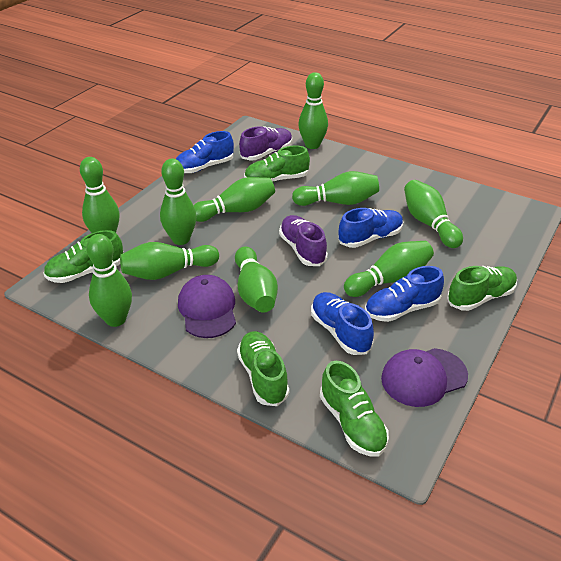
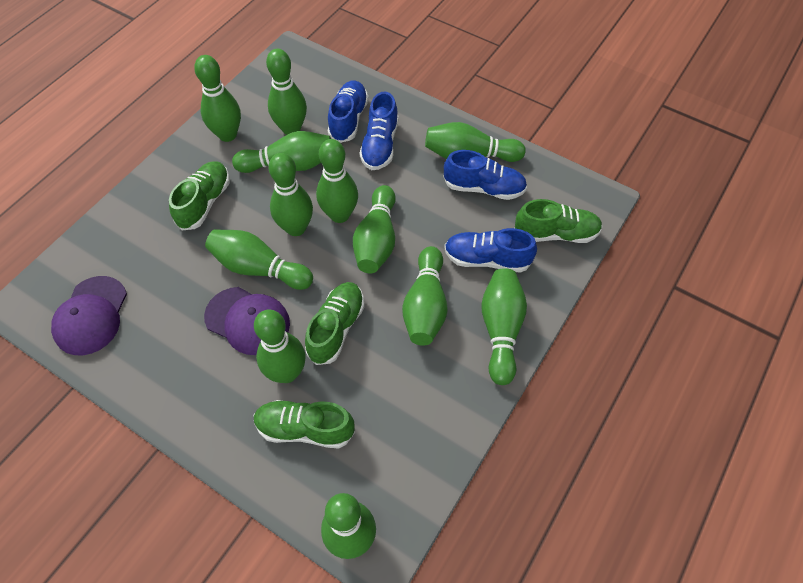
green bowling pin: 10 -> 12
green shoe: 5 -> 4
purple shoe: 2 -> 0

